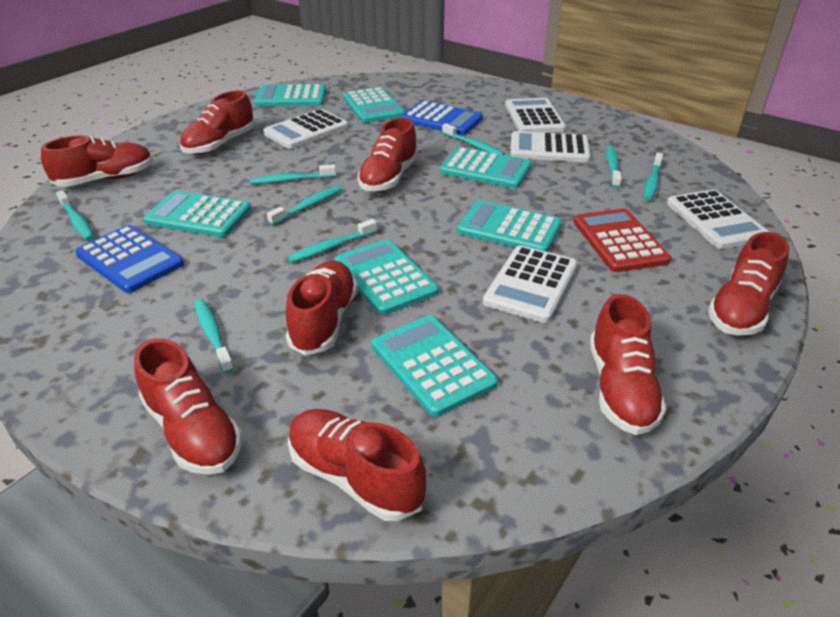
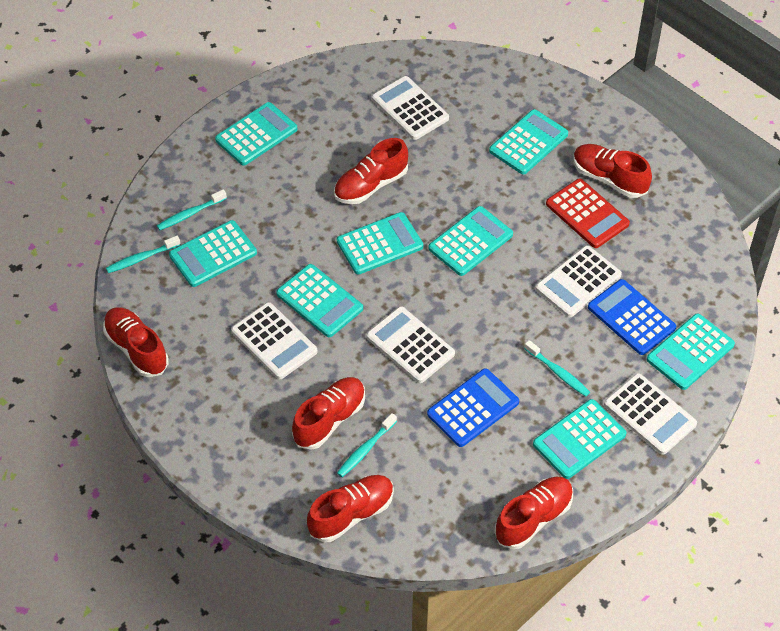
red shoe: 8 -> 6
turquoise calculator: 7 -> 8
turquoise toothbrush: 8 -> 4

